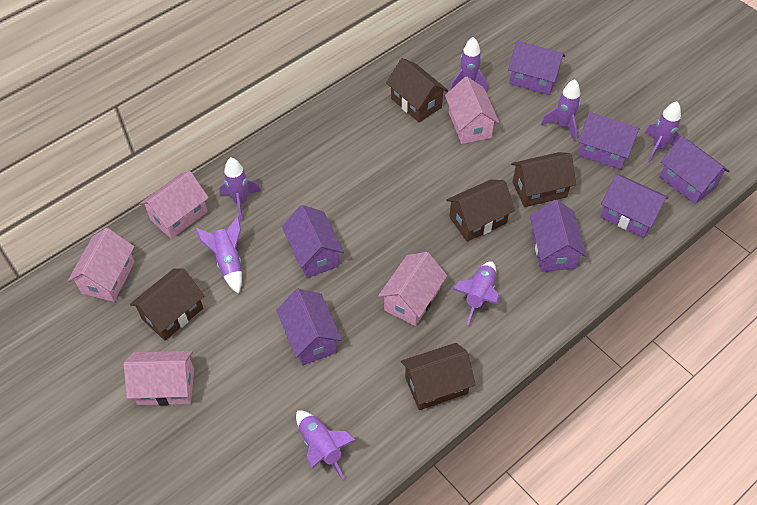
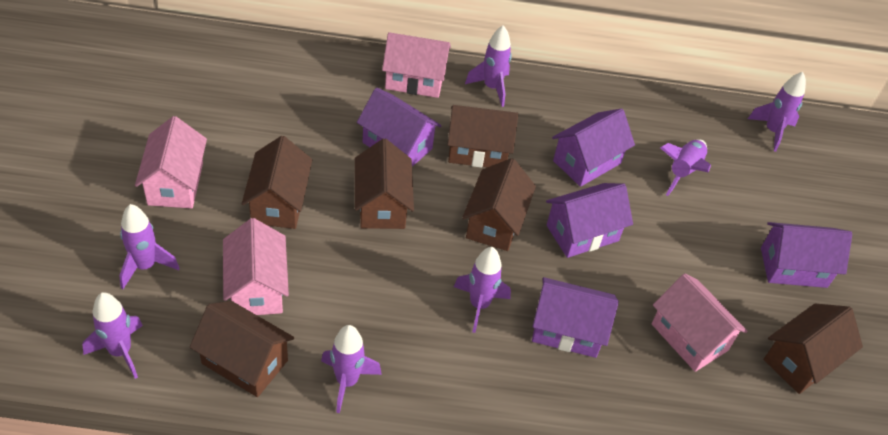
brown house: 5 -> 6
pink house: 5 -> 4
purple house: 7 -> 5

